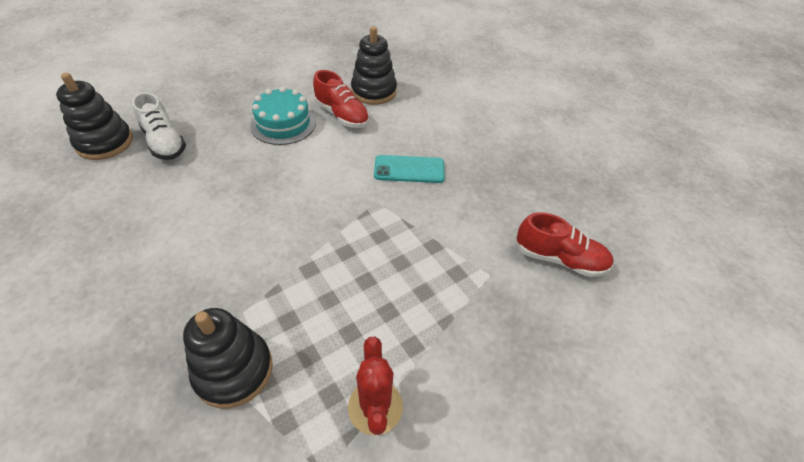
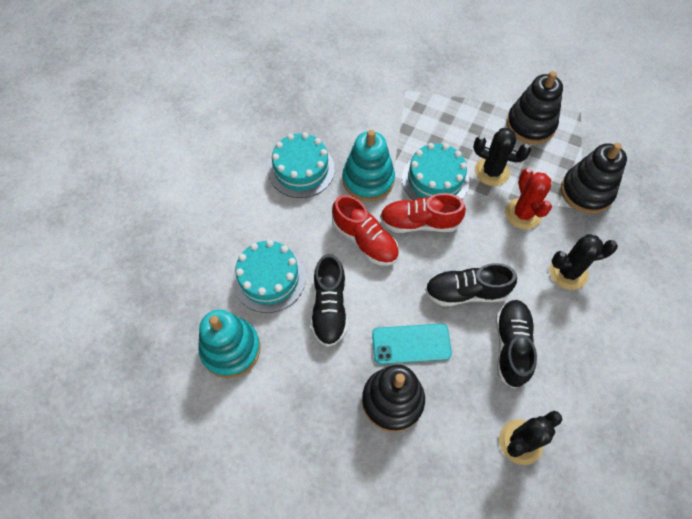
black cactus: 0 -> 3
black shoe: 0 -> 3
turquoise cake: 1 -> 3
turquoise stacking toy: 0 -> 2
white shoe: 1 -> 0

